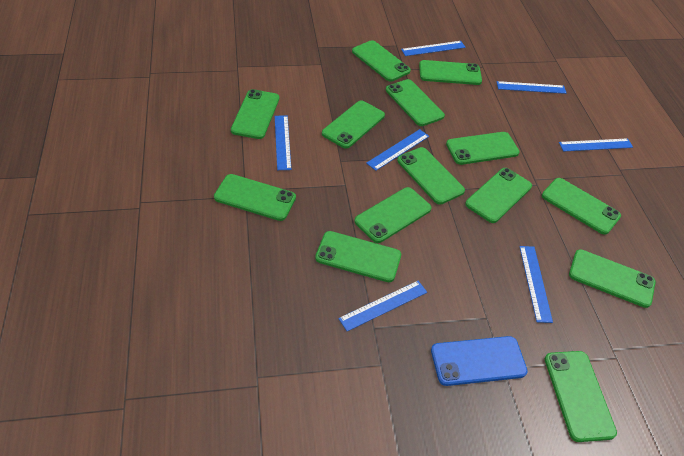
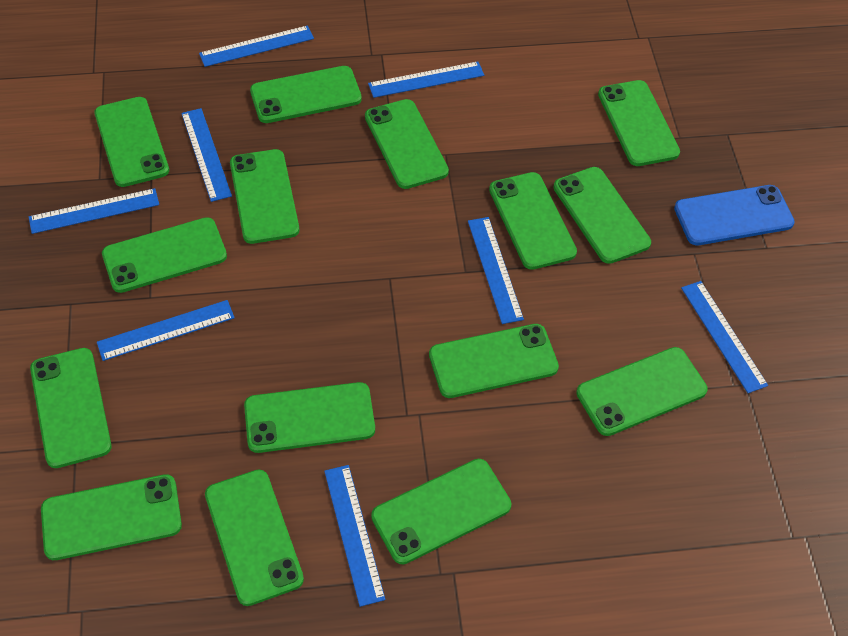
blue ruler: 7 -> 8
green phone: 14 -> 15

